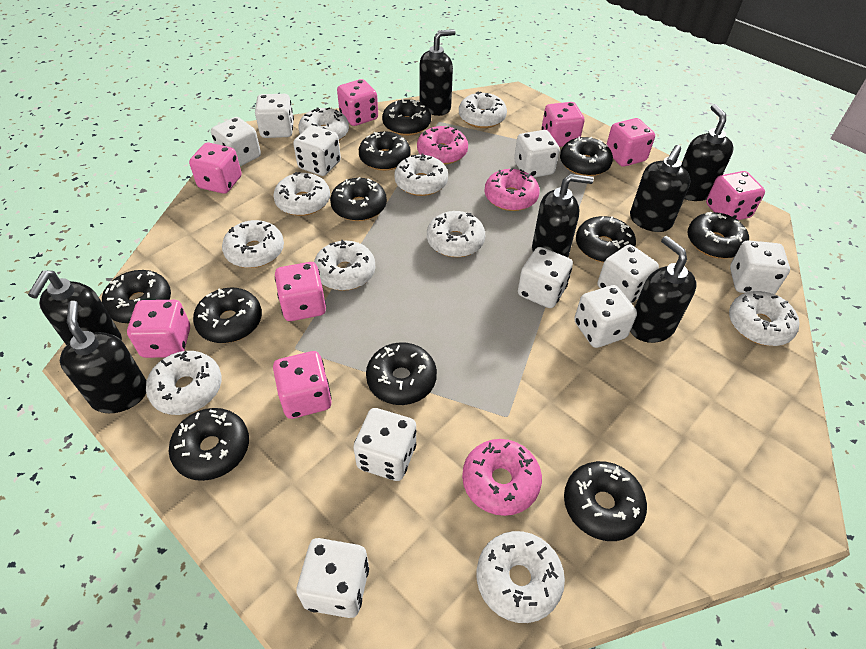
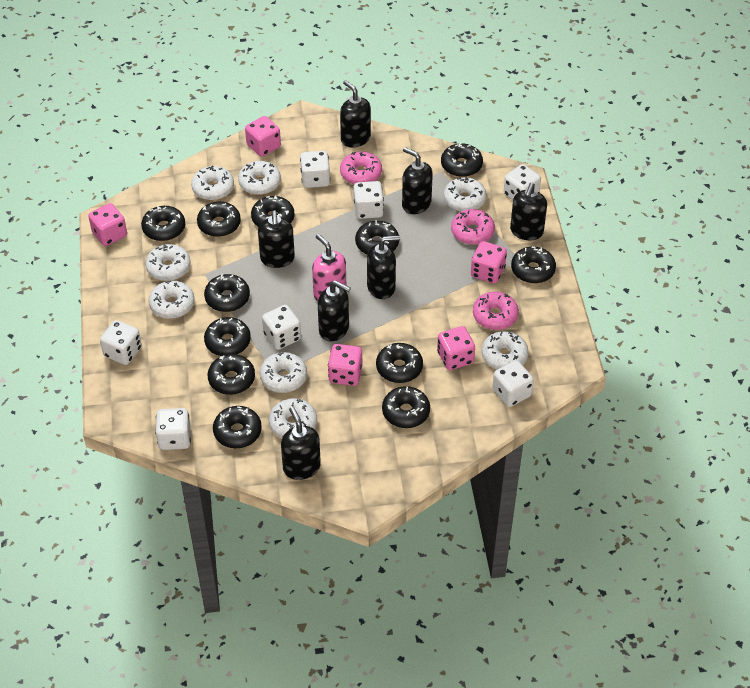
black donut: 11 -> 12
pink dice: 8 -> 5
pink soap dispenser: 0 -> 1
white dice: 10 -> 7
white donut: 10 -> 8

